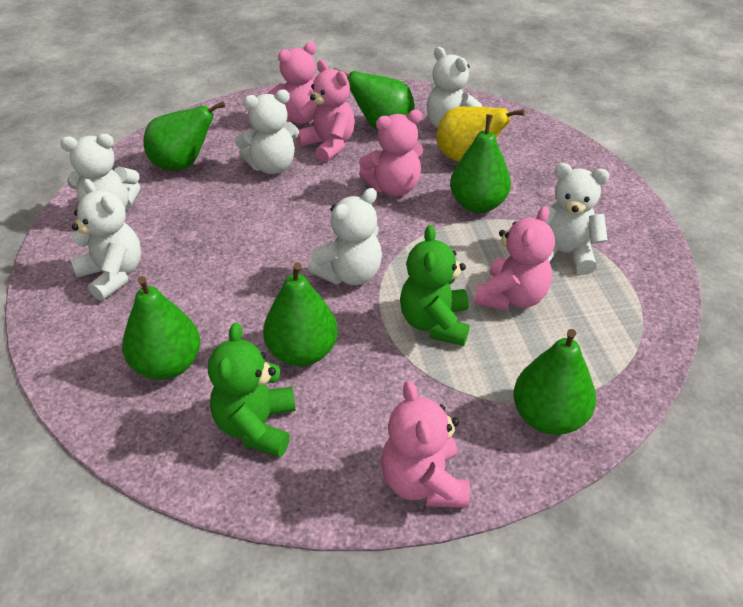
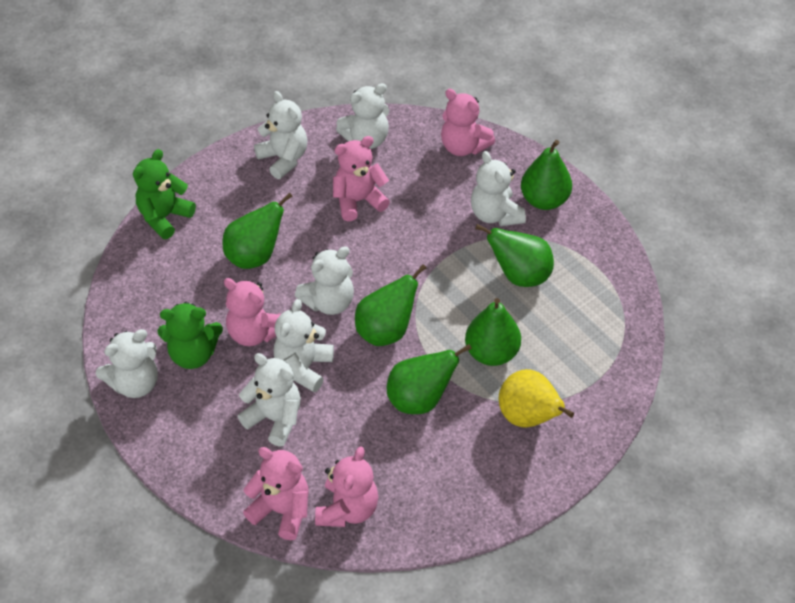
white teddy bear: 6 -> 7

